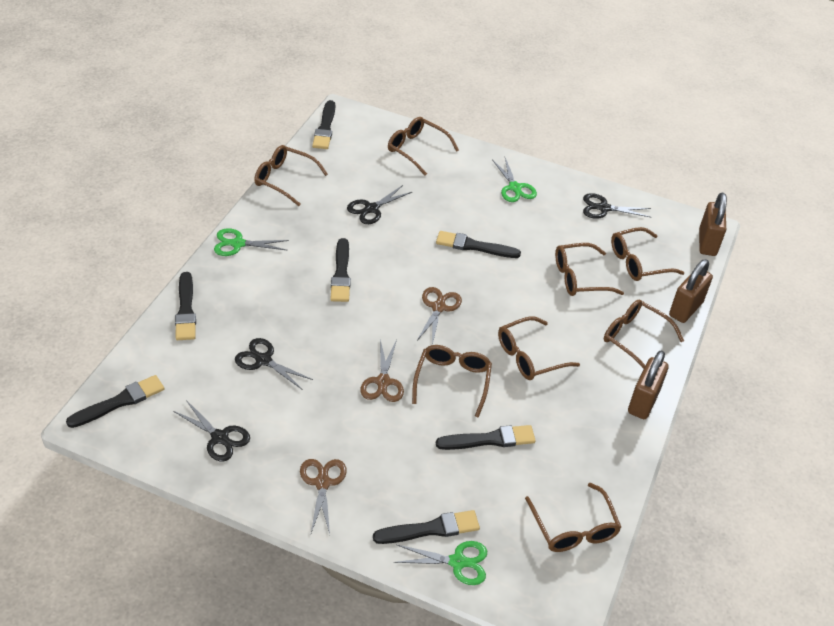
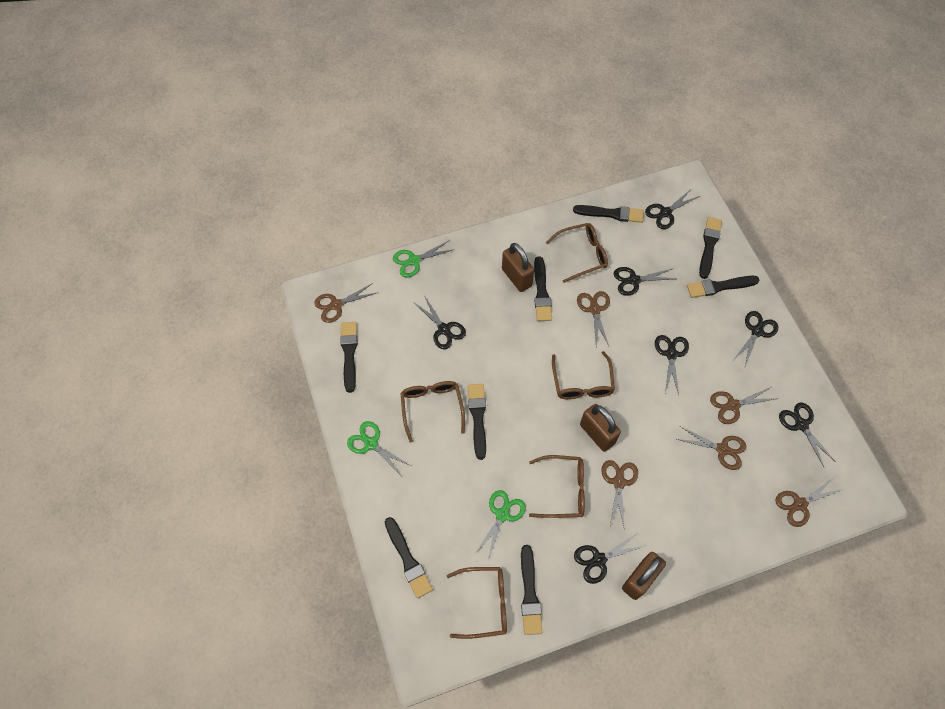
black brush: 7 -> 8
black scissors: 4 -> 7
brown glasses: 8 -> 5
brown scissors: 3 -> 6

